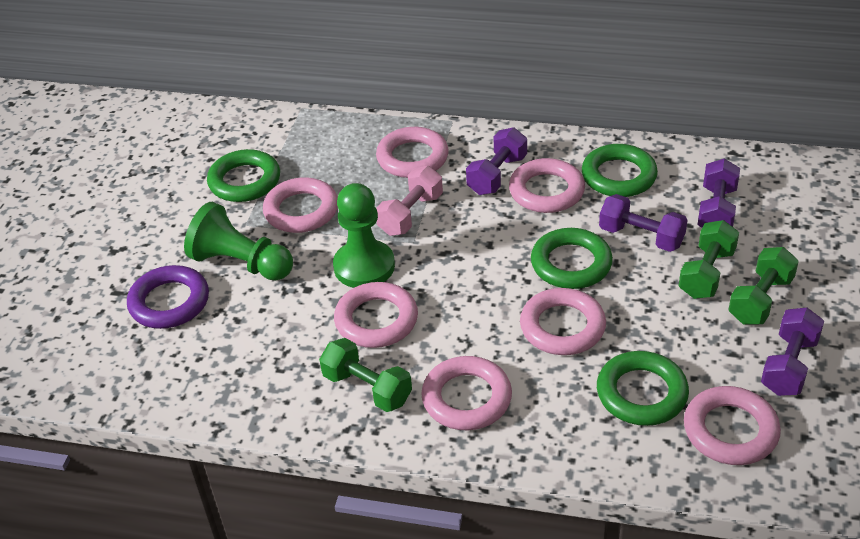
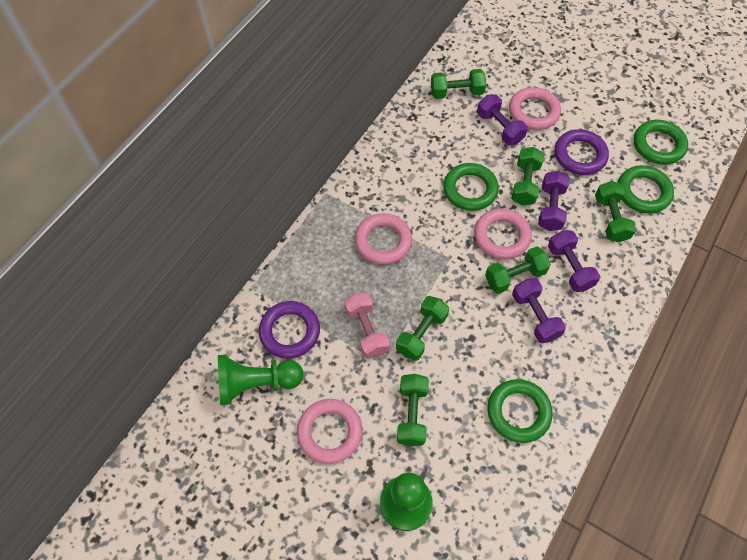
green dumbbell: 3 -> 6
pink ring: 7 -> 4
purple ring: 1 -> 2

